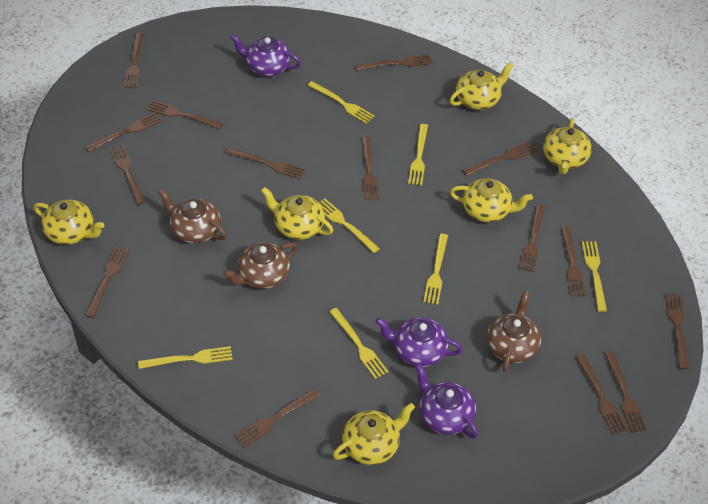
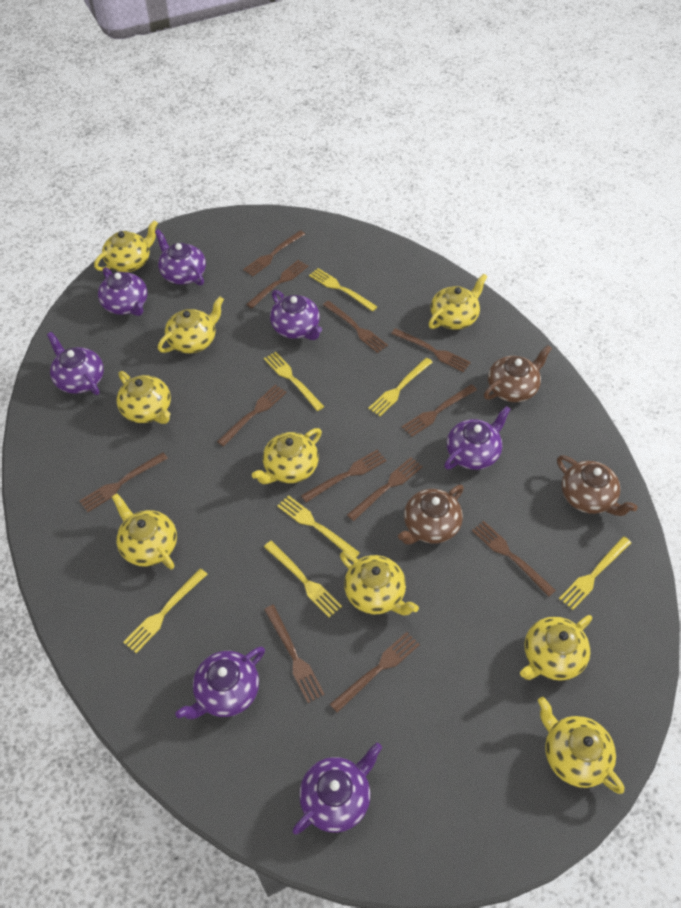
brown fork: 15 -> 12
purple teapot: 3 -> 7
yellow teapot: 6 -> 9

